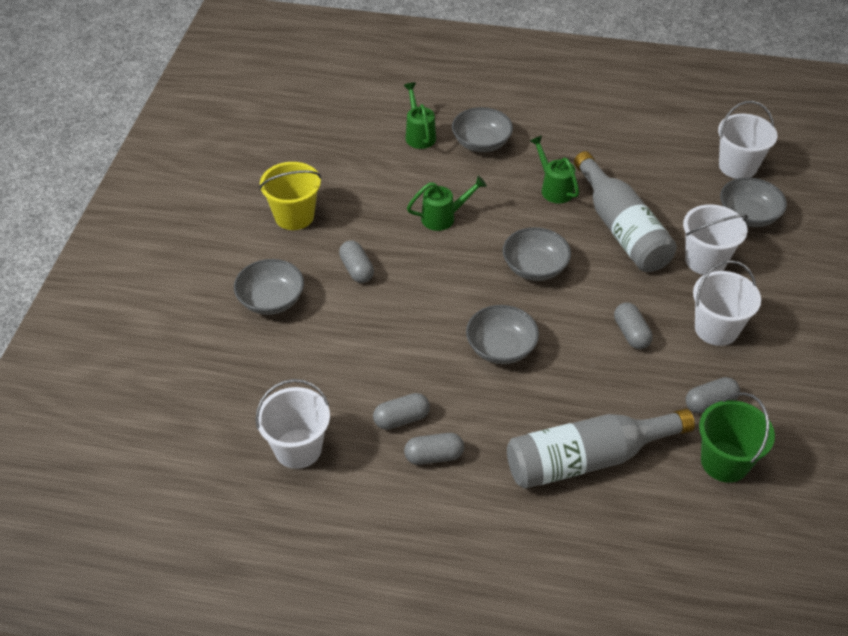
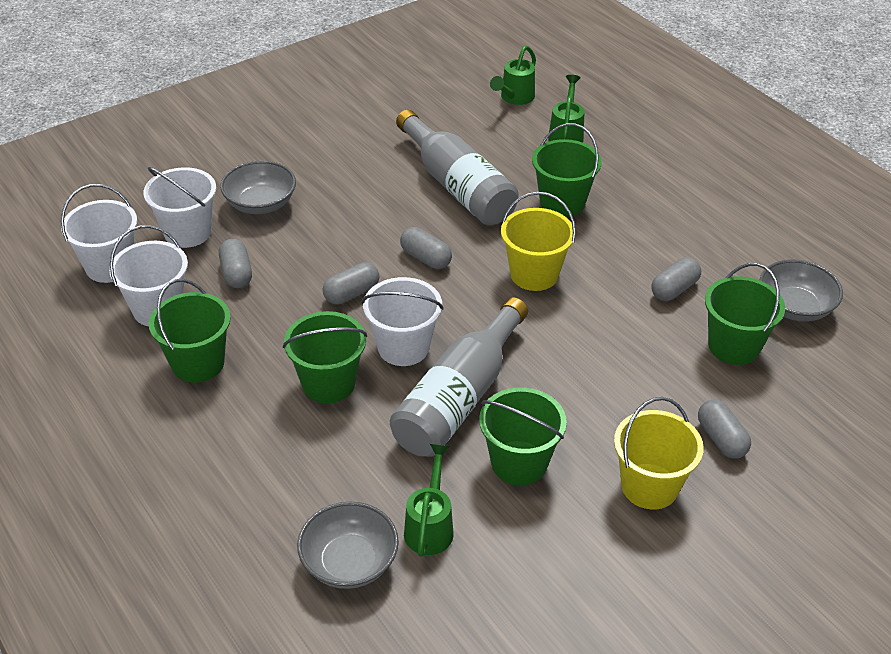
green bucket: 1 -> 5
grey bowl: 5 -> 3
yellow bucket: 1 -> 2

